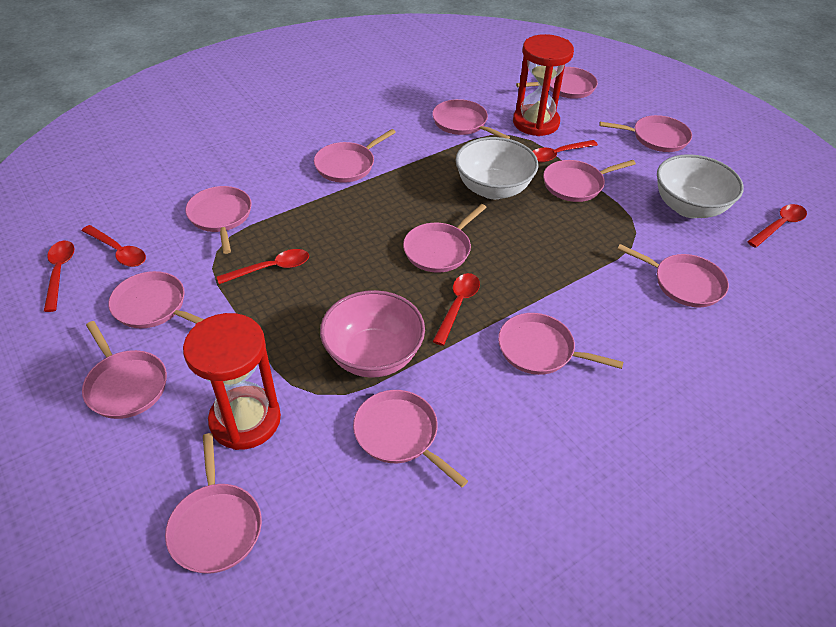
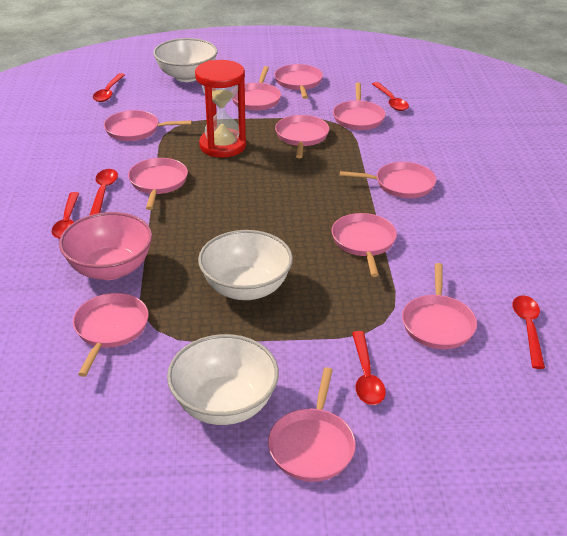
pink pan: 13 -> 11
red hourglass: 2 -> 1
white bowl: 2 -> 3

